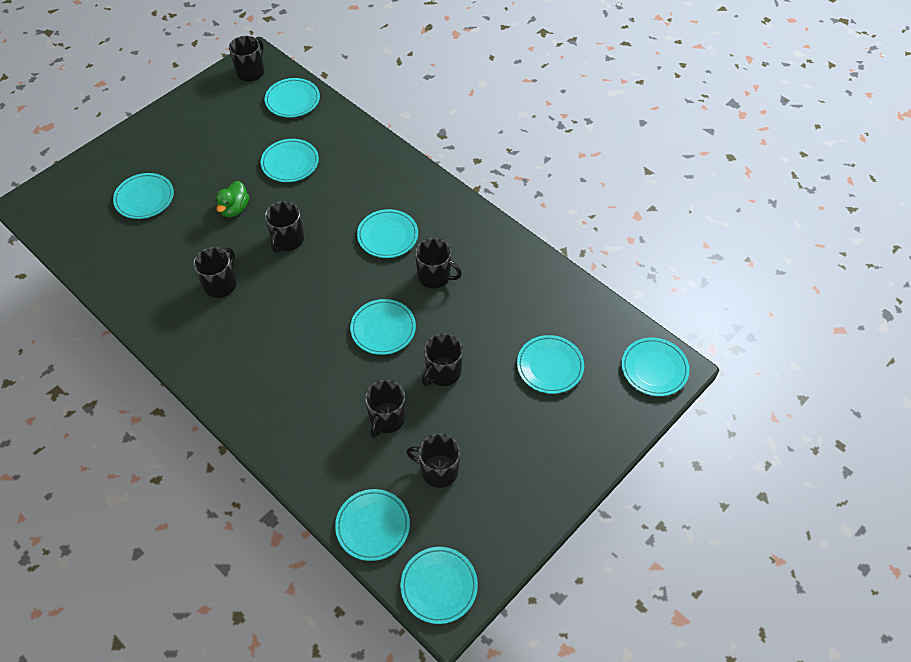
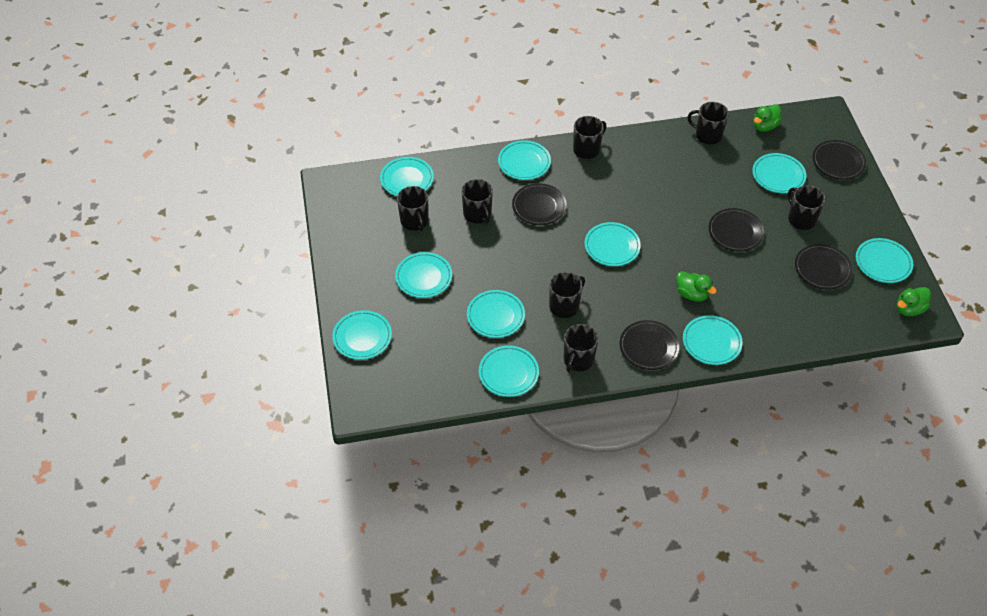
black plate: 0 -> 5
green duck: 1 -> 3
turquoise plate: 9 -> 10

